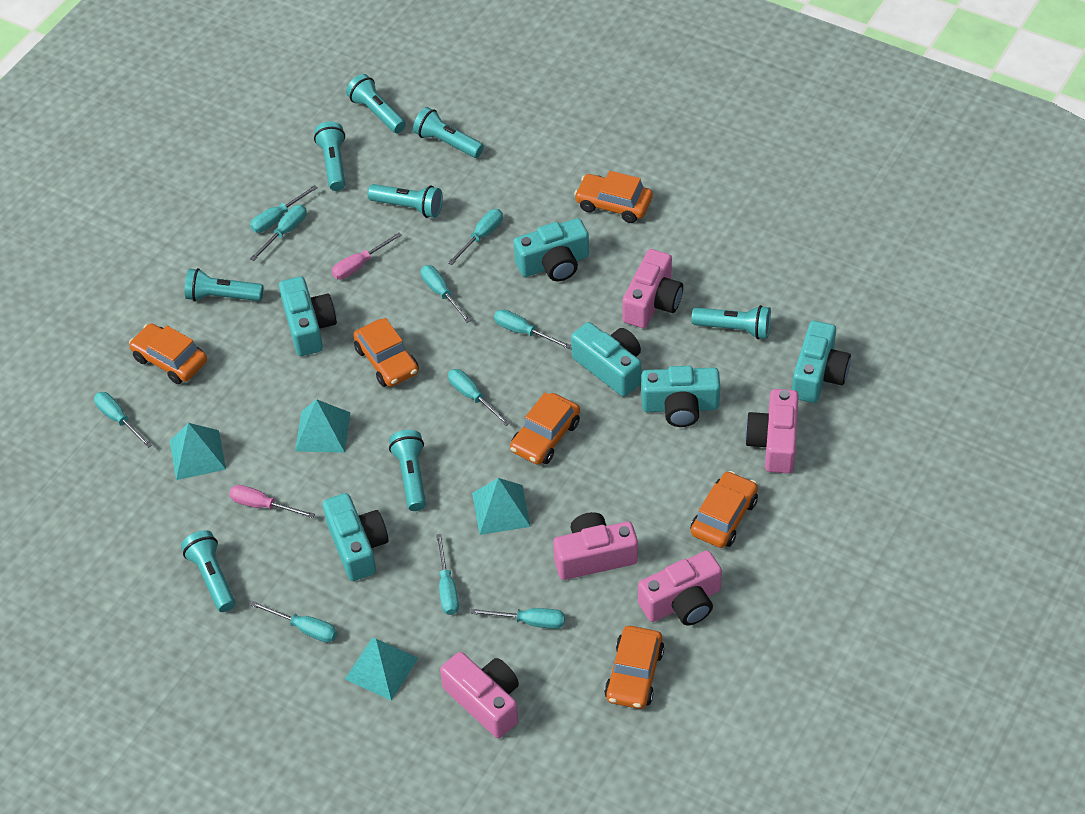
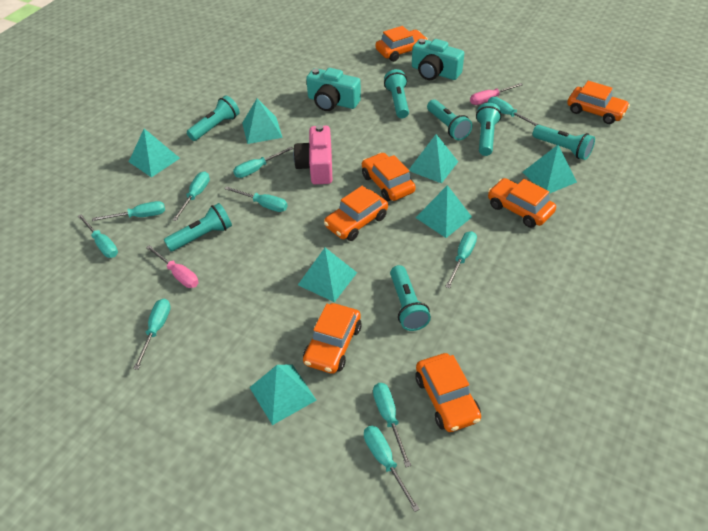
orange car: 6 -> 7
pink camera: 5 -> 1
turquoise camera: 6 -> 2
turquoise flashlight: 8 -> 7
turquoise pyramid: 4 -> 7

